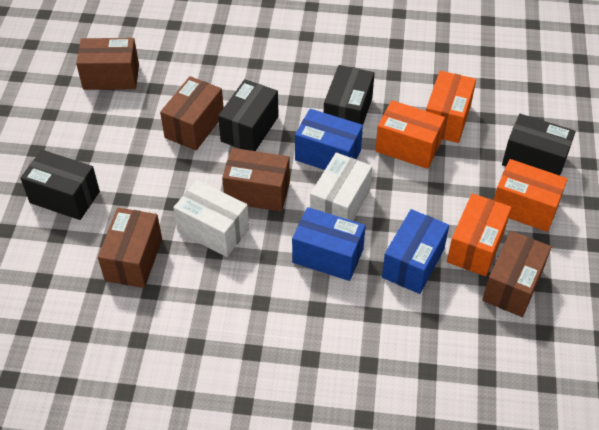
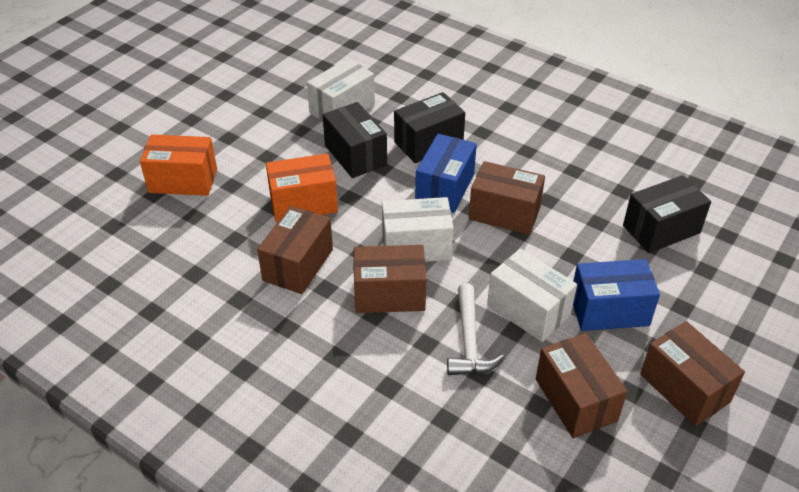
black box: 4 -> 3
blue box: 3 -> 2
orange box: 4 -> 2
white box: 2 -> 3
white hammer: 0 -> 1

